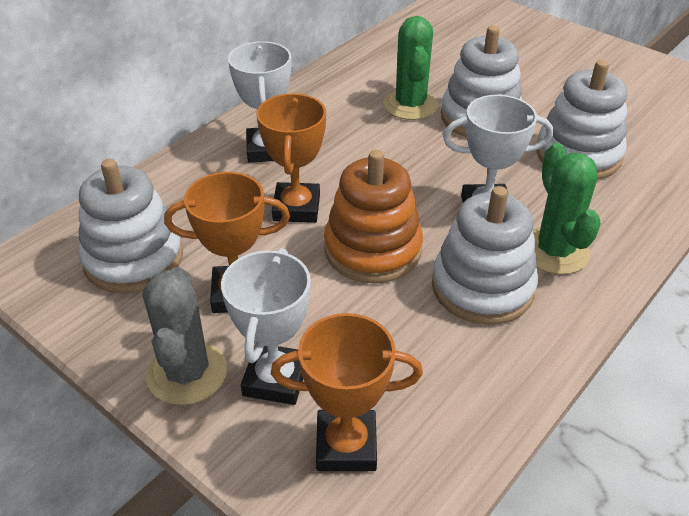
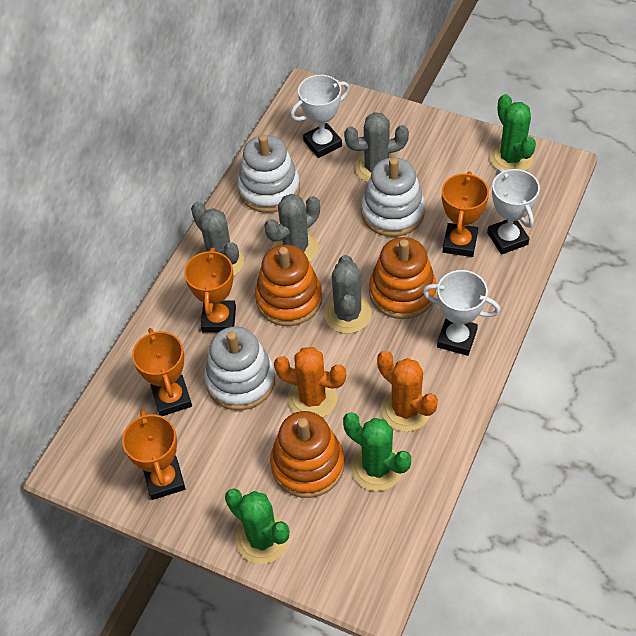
green cactus: 2 -> 3
grey cactus: 1 -> 4
orange cactus: 0 -> 2
orange stacking toy: 1 -> 3
orange trophy: 3 -> 4
white stacking toy: 4 -> 3

